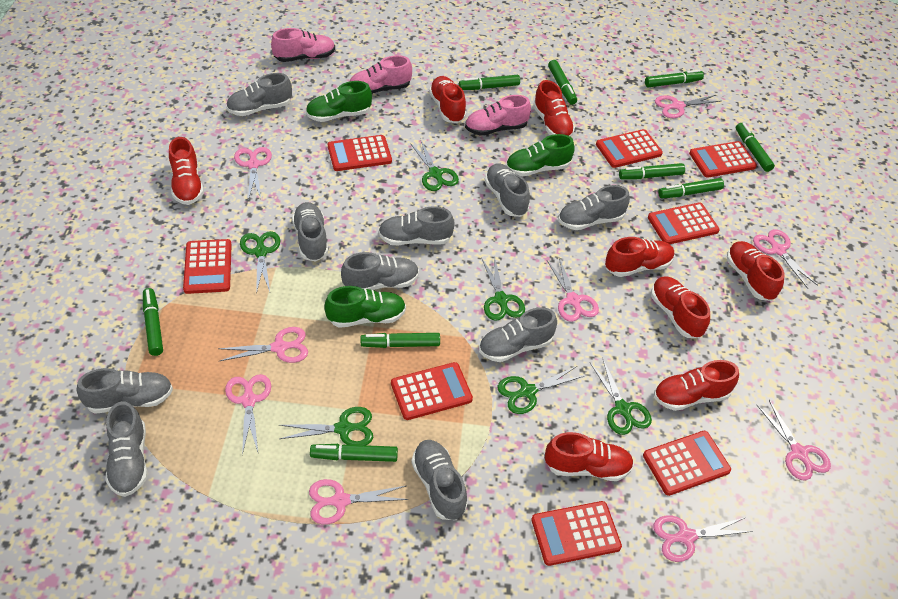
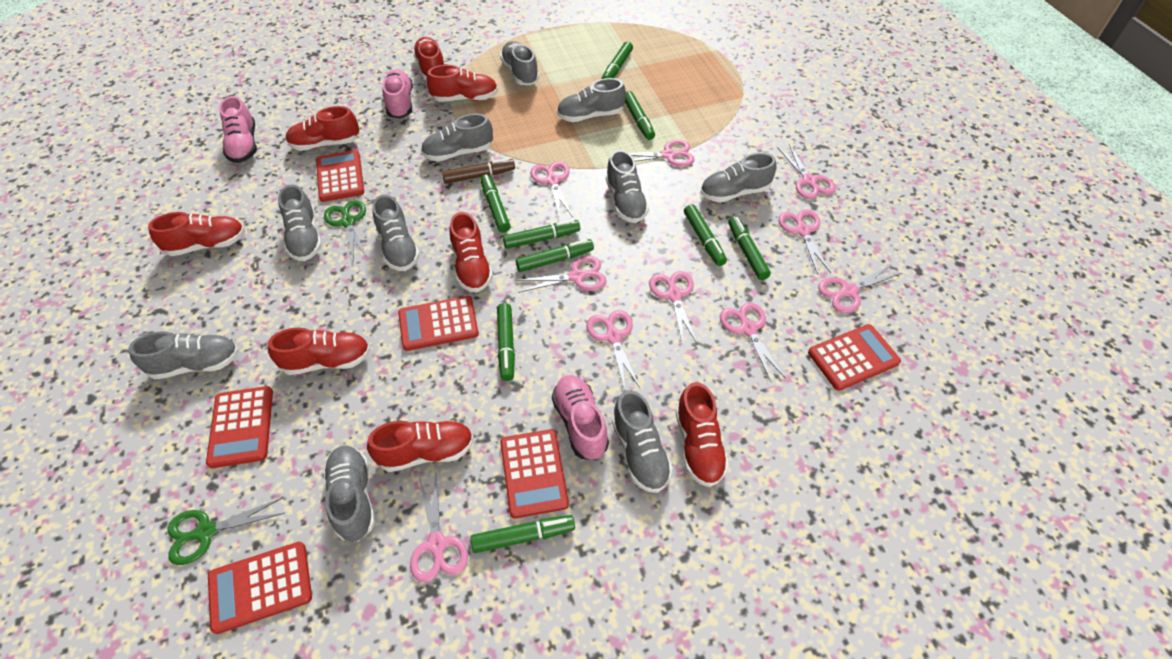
brown marker: 0 -> 1
green scissors: 6 -> 2
green shoe: 3 -> 0
pink scissors: 9 -> 10
red calculator: 8 -> 6

